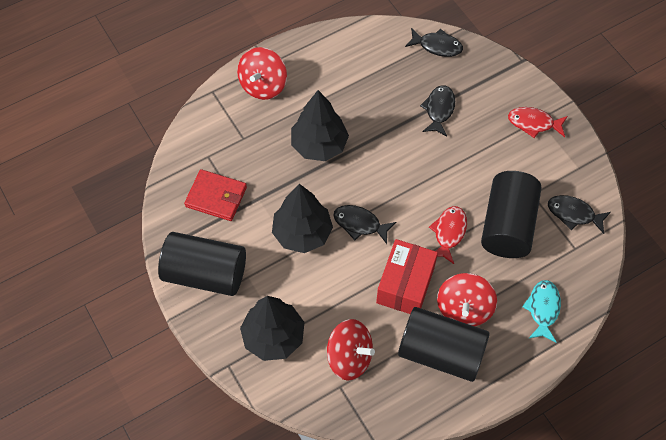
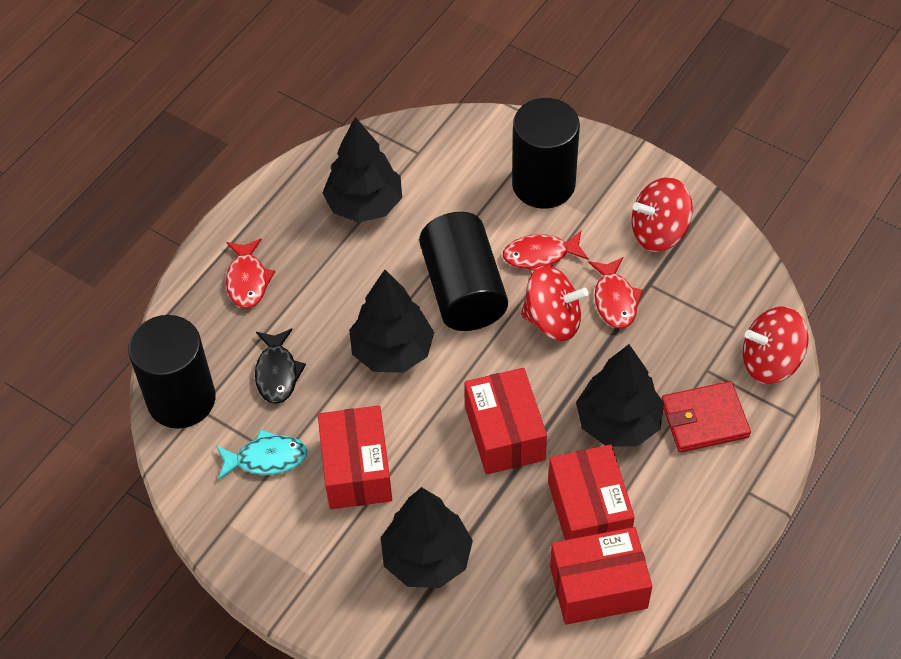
black fish: 4 -> 1
black tree: 3 -> 4
red box: 1 -> 4
red fish: 2 -> 3

